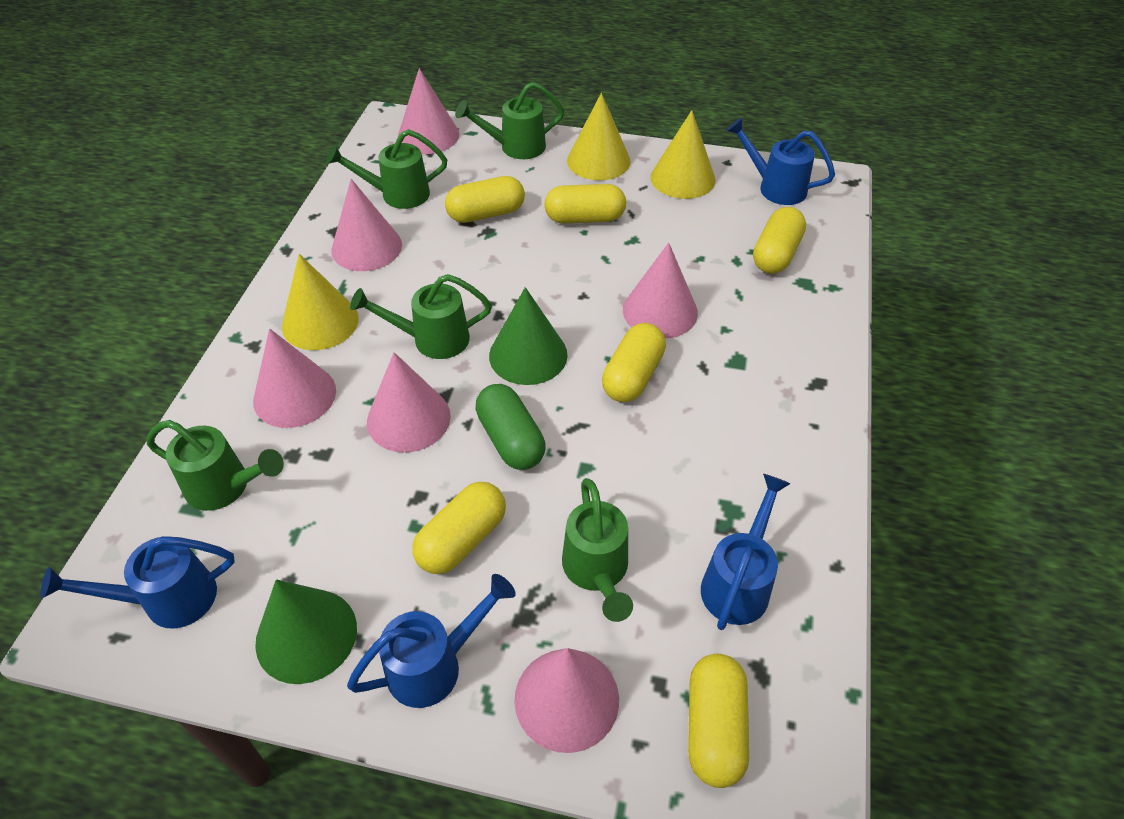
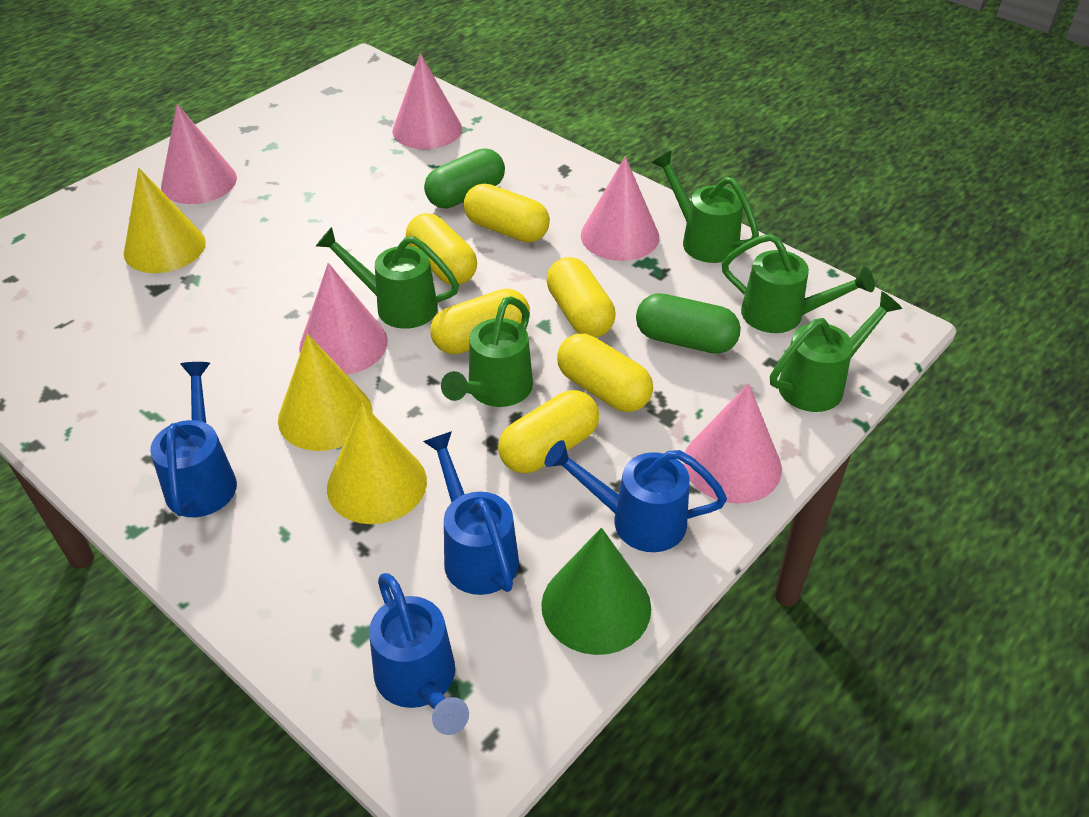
green capsule: 1 -> 2
green cone: 2 -> 1
pink cone: 6 -> 5

